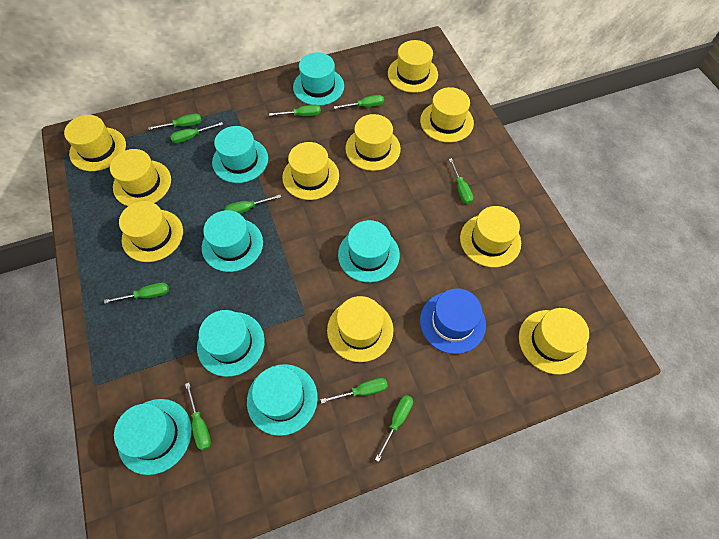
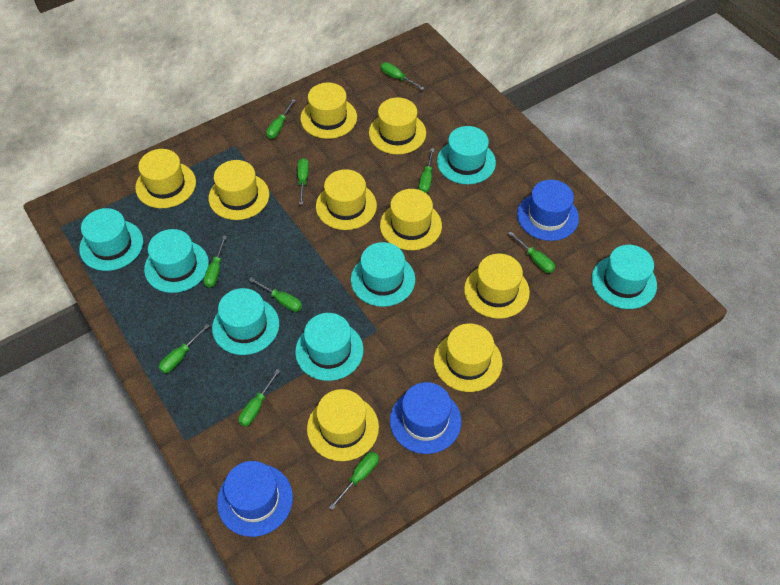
blue hat: 1 -> 3
yellow hat: 10 -> 9

